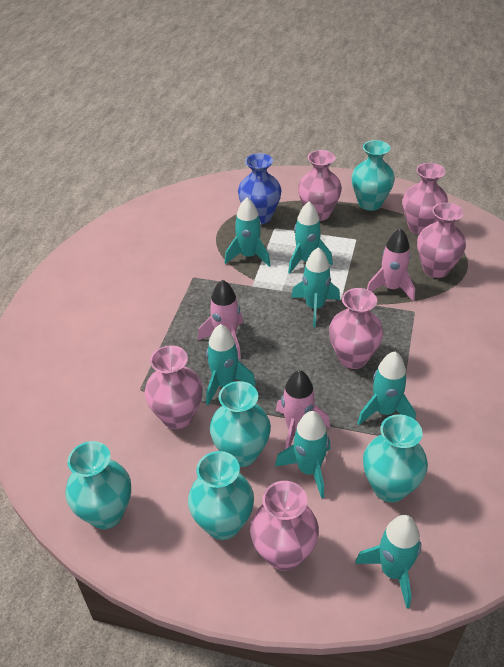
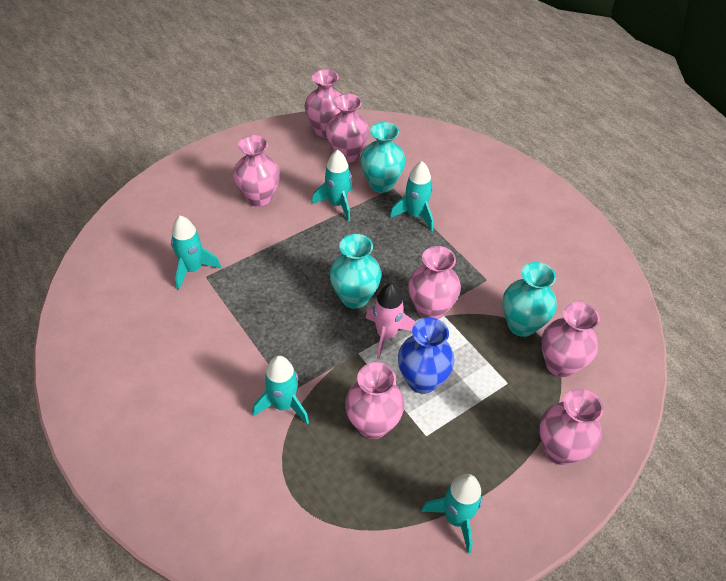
pink rocket: 3 -> 1
pink vase: 6 -> 7
turquoise rocket: 7 -> 5
turquoise vase: 5 -> 3

